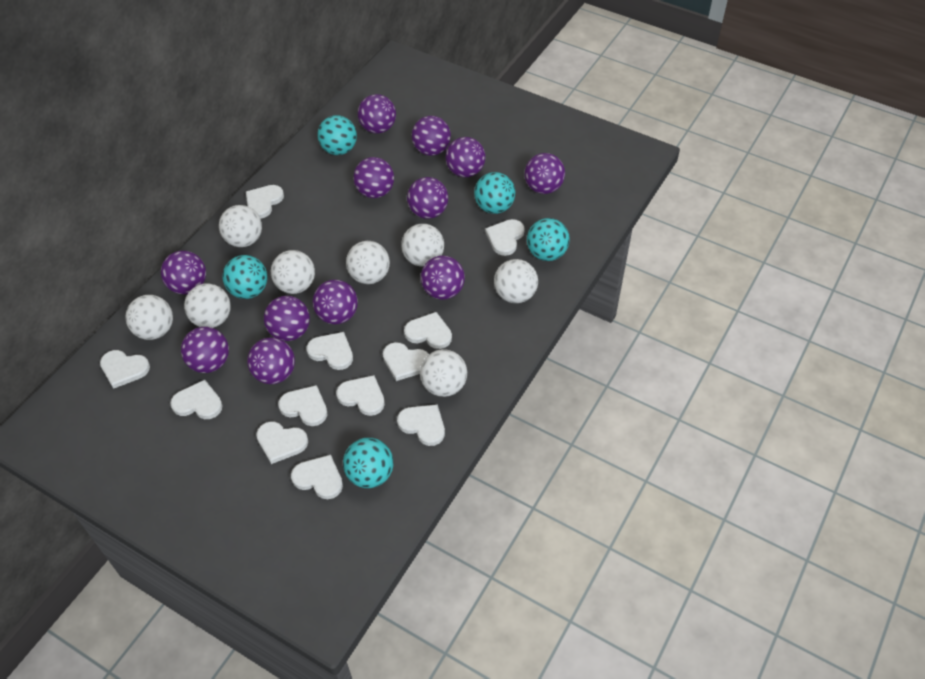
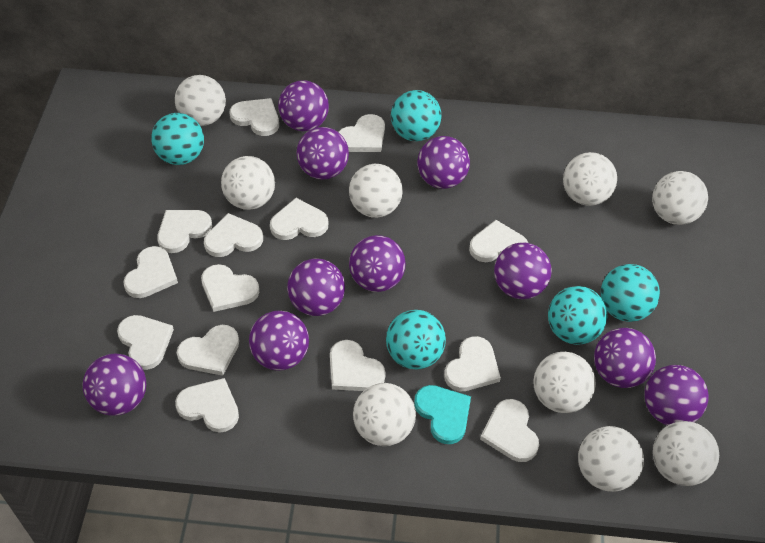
purple ball: 12 -> 10
turquoise heart: 0 -> 1
white ball: 8 -> 9
white heart: 12 -> 14

